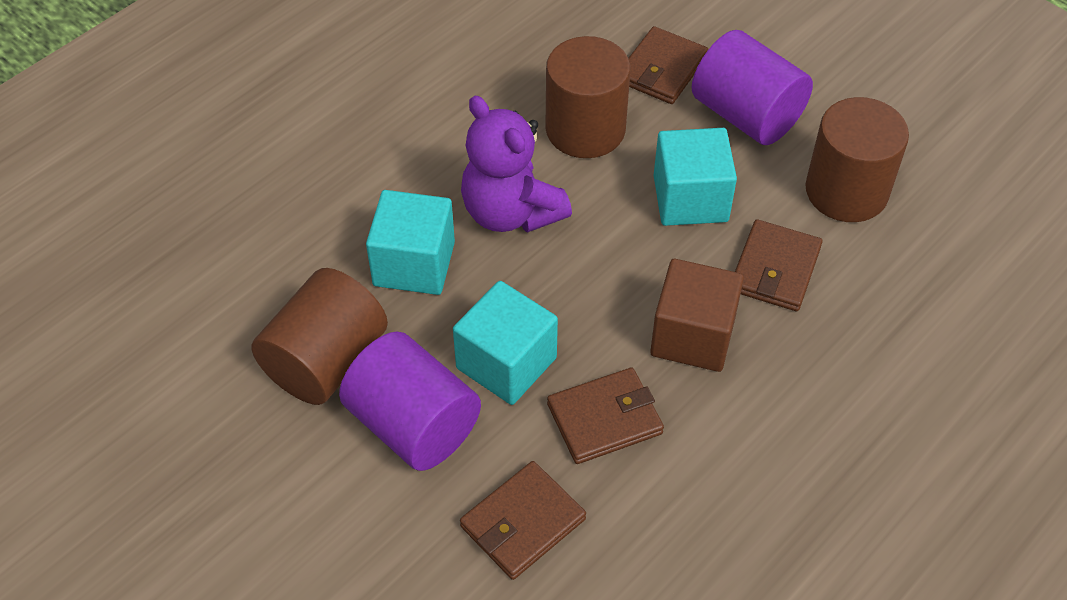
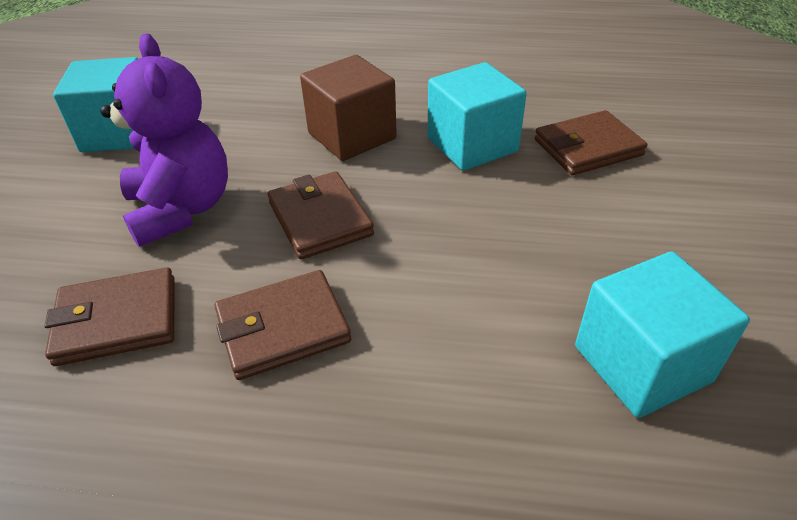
brown cylinder: 3 -> 0
purple cylinder: 2 -> 0

